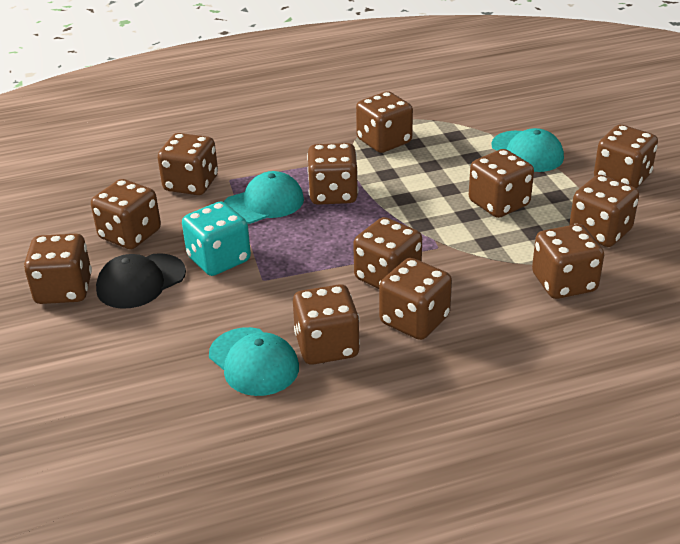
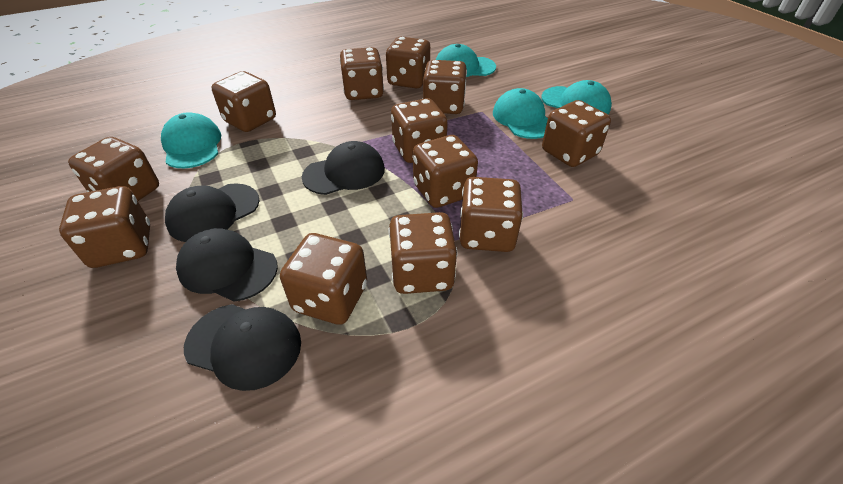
black cap: 1 -> 4
turquoise cap: 3 -> 4
turquoise dice: 1 -> 0

